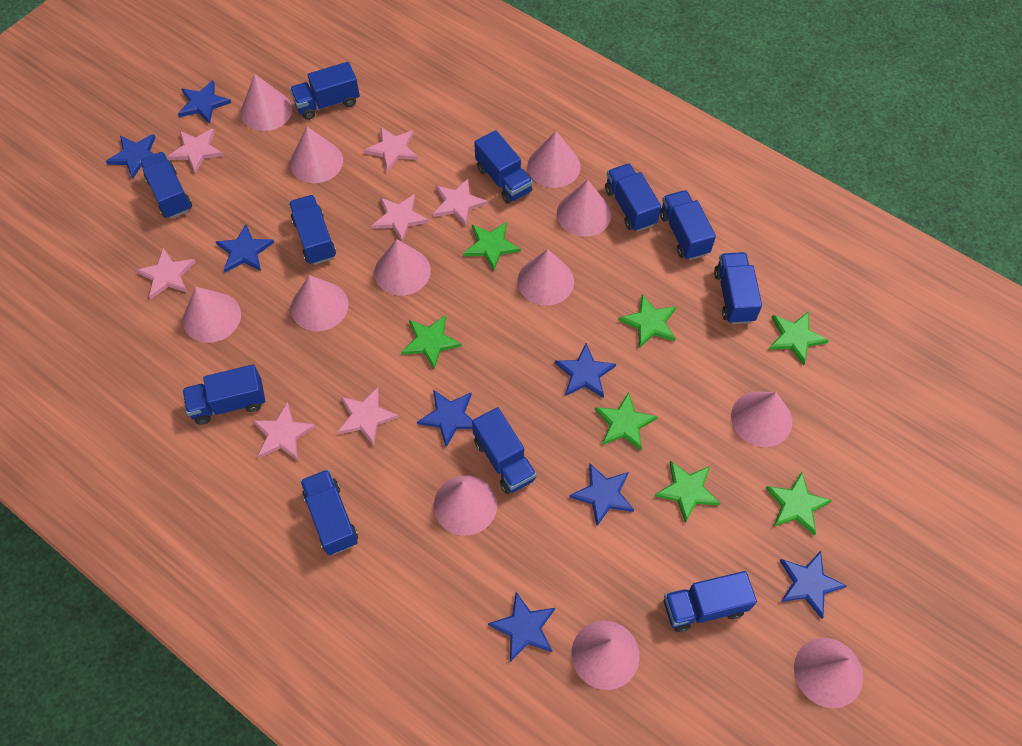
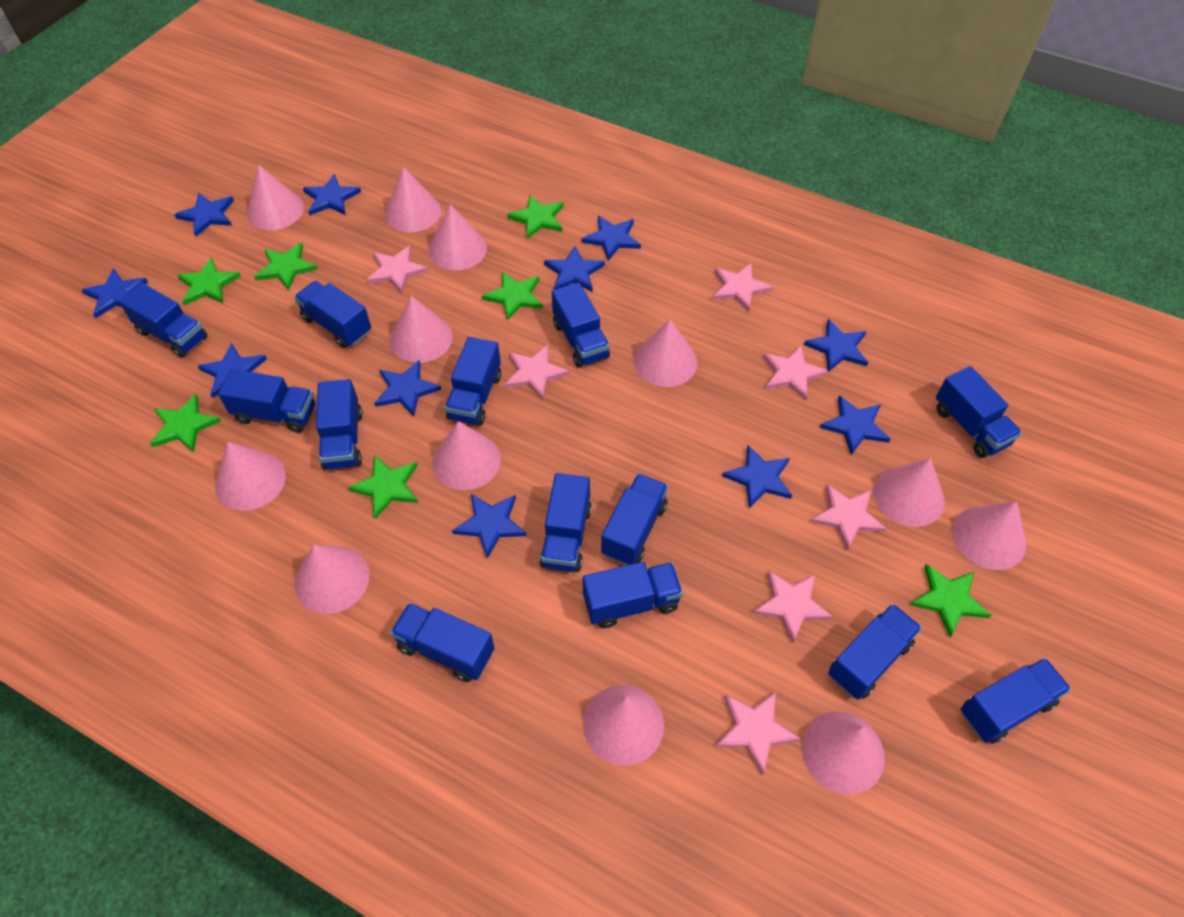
blue star: 8 -> 11
blue truck: 11 -> 13

